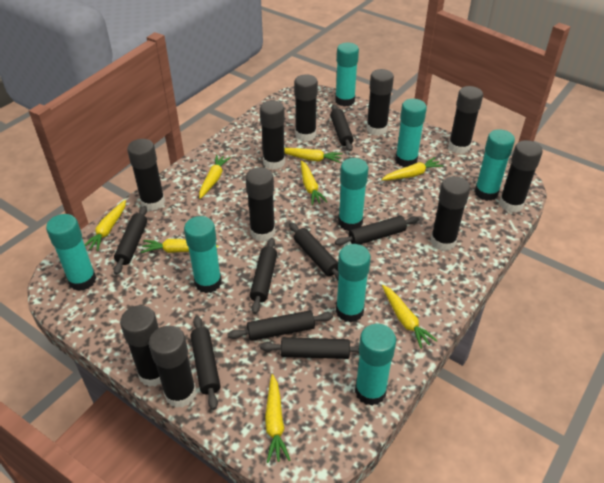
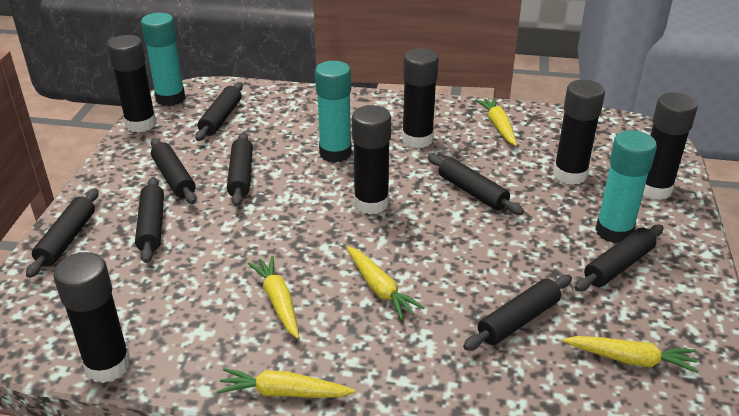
black glue stick: 10 -> 6
turquoise glue stick: 8 -> 3
yellow carrot: 8 -> 5

